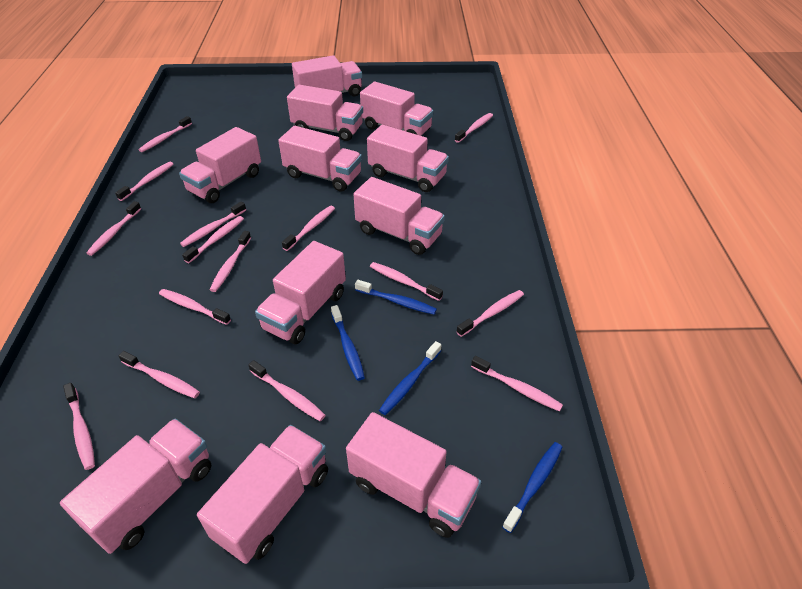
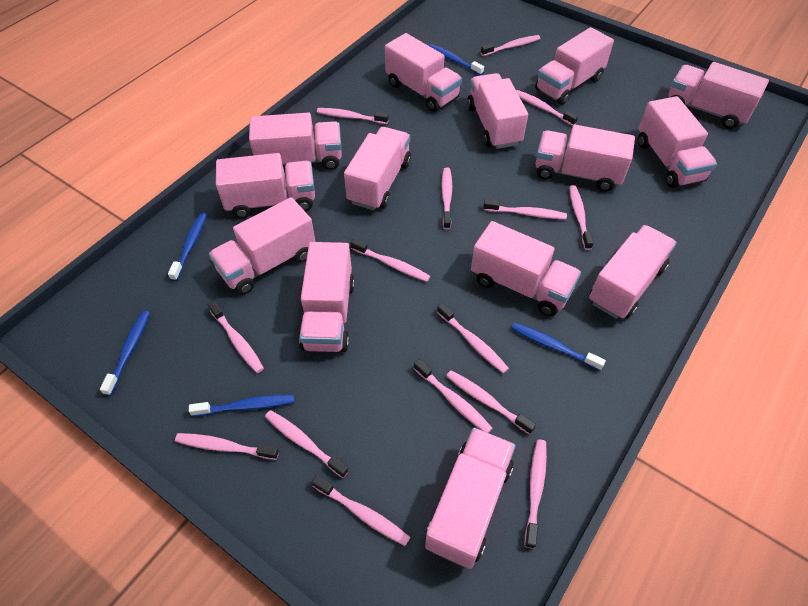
blue toothbrush: 4 -> 5
pink truck: 11 -> 14

